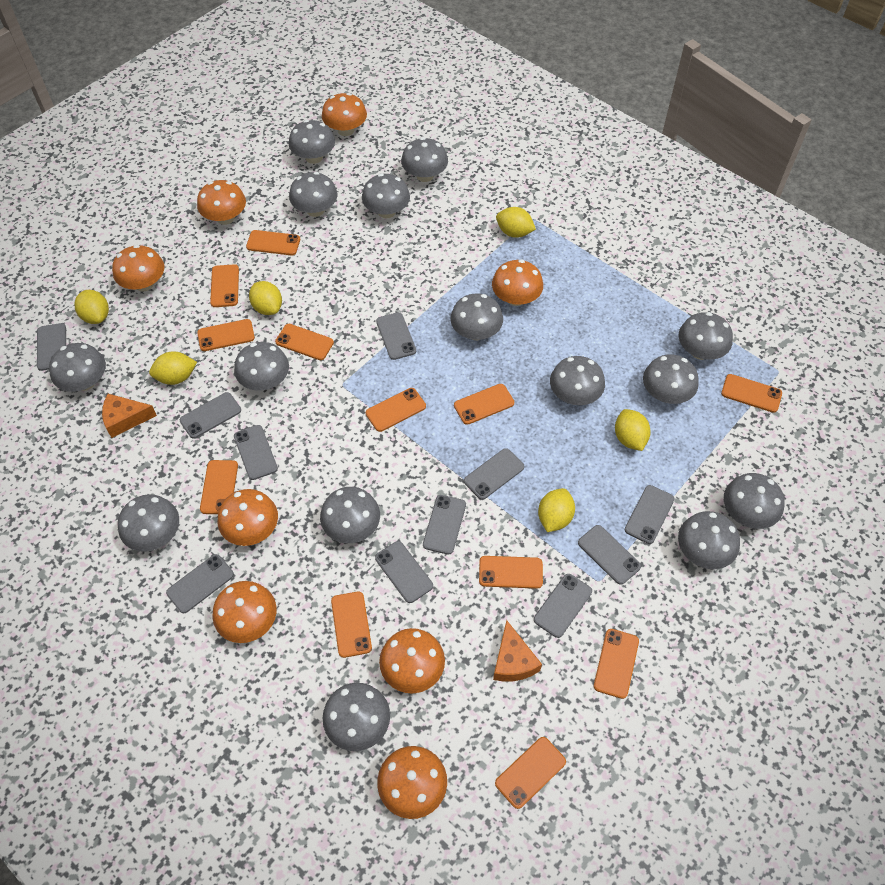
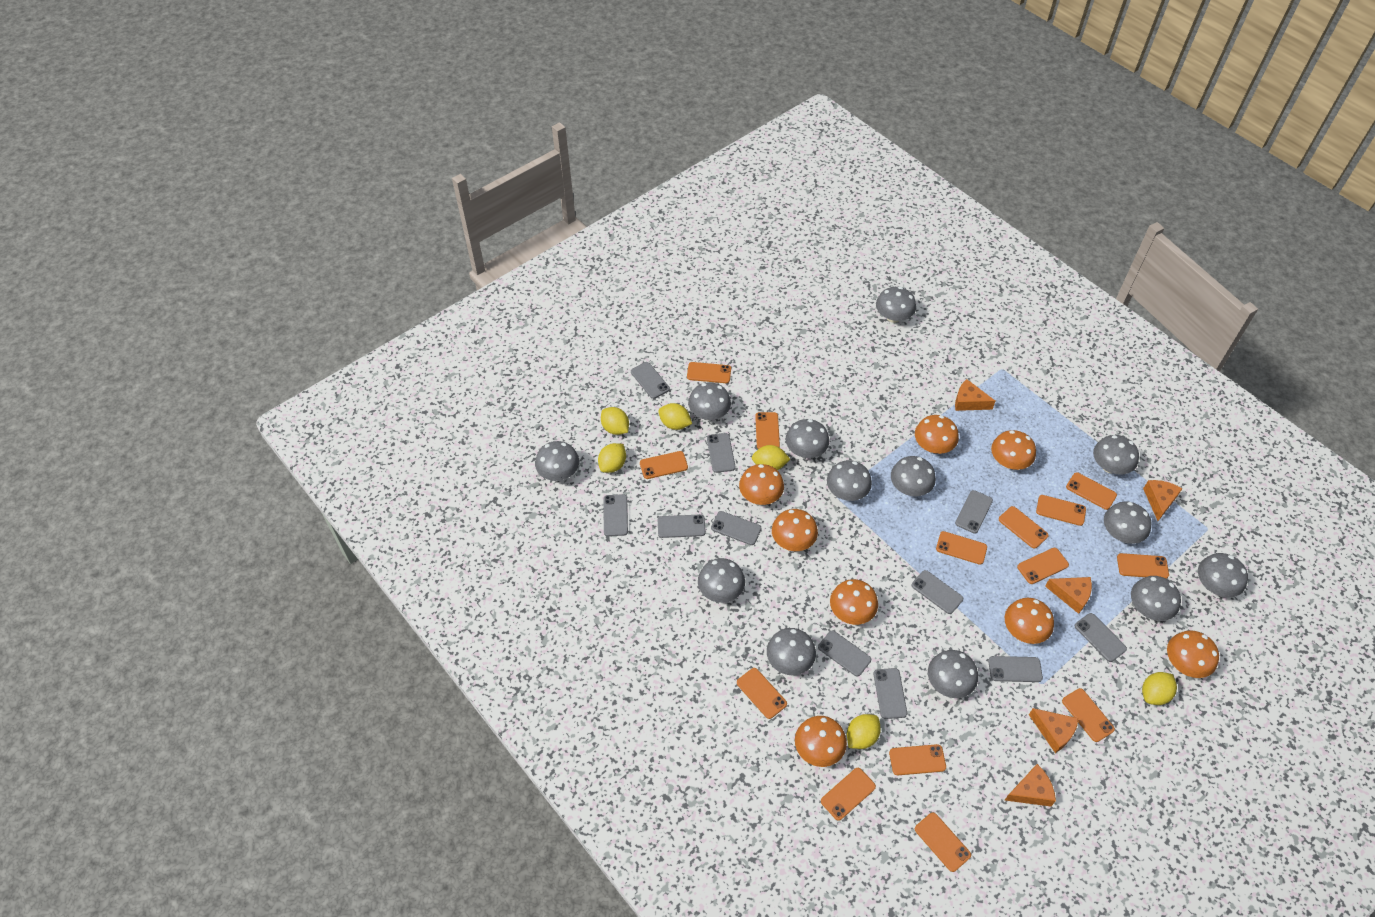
grey mushroom: 15 -> 13
orange cheese: 2 -> 5
orange phone: 12 -> 14

